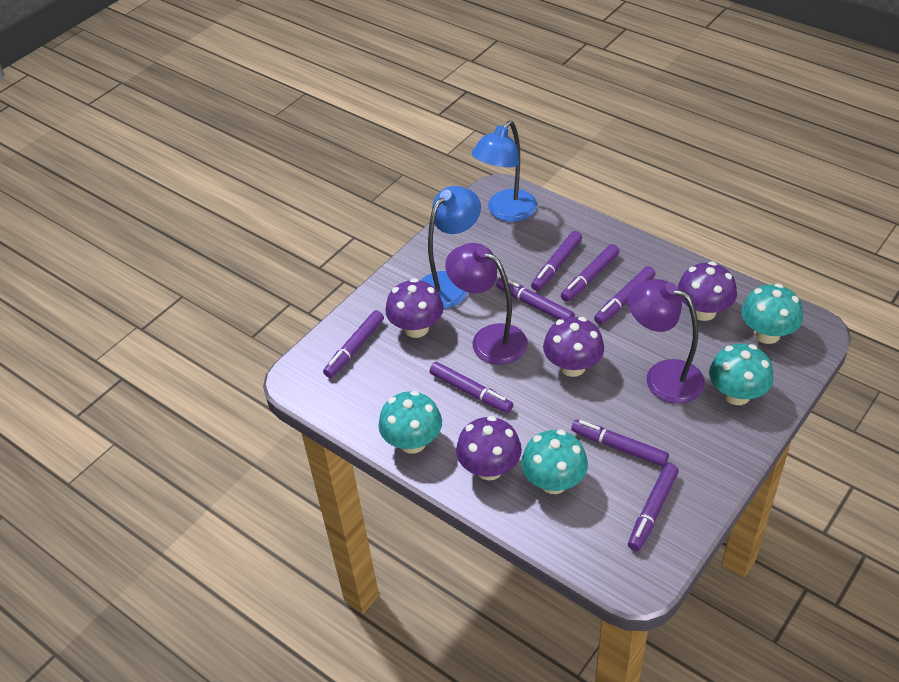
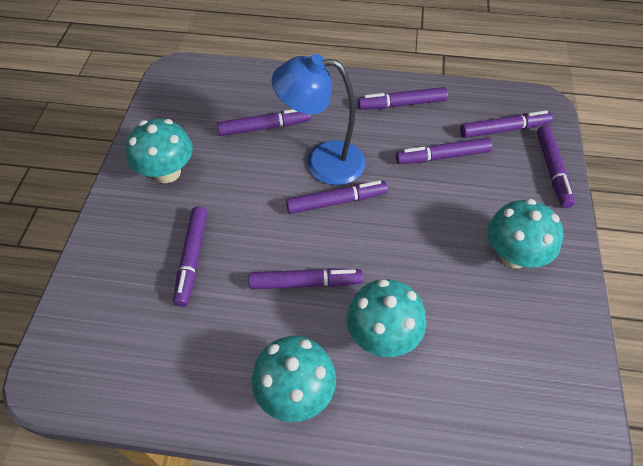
blue lamp: 2 -> 1
purple lamp: 2 -> 0
purple mushroom: 4 -> 0

